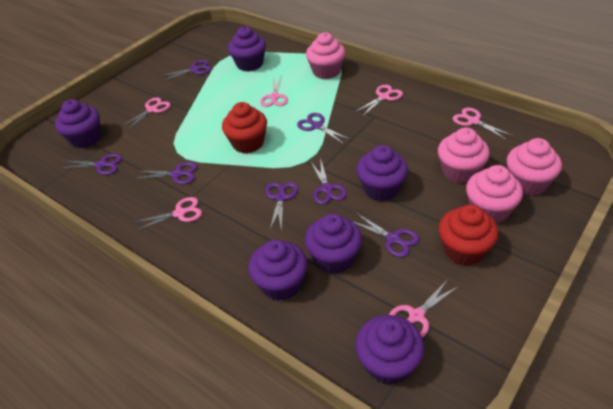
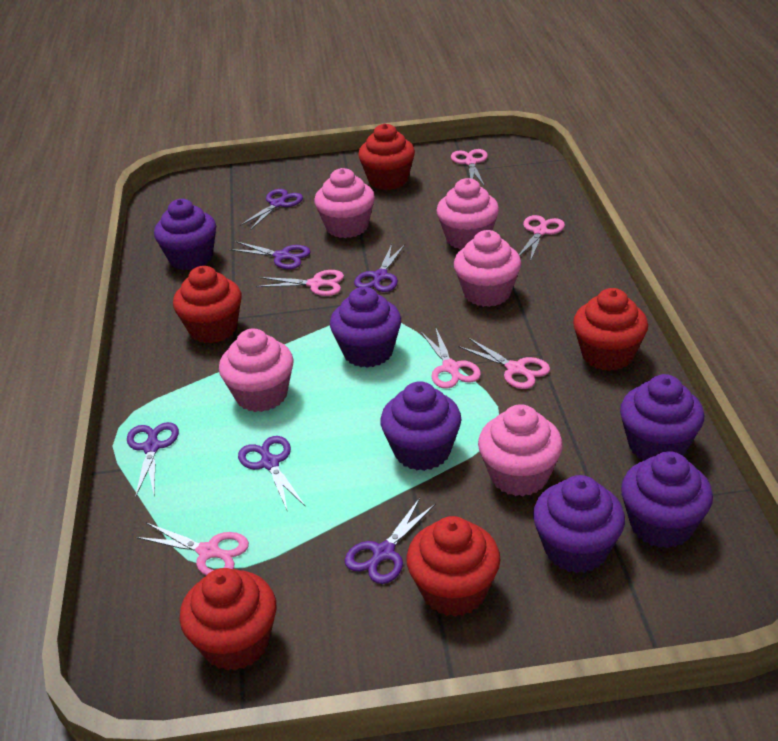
pink cupcake: 4 -> 5
purple scissors: 7 -> 6
red cupcake: 2 -> 5

